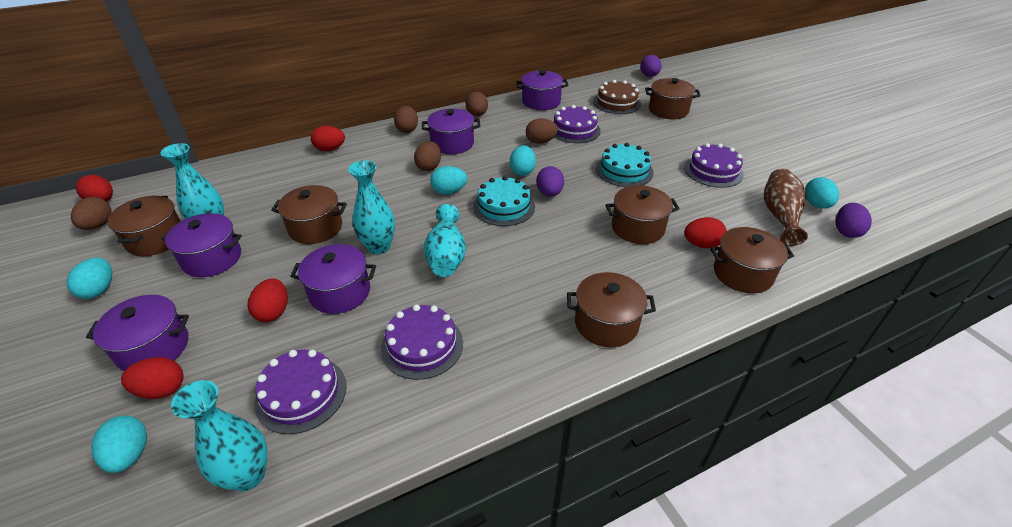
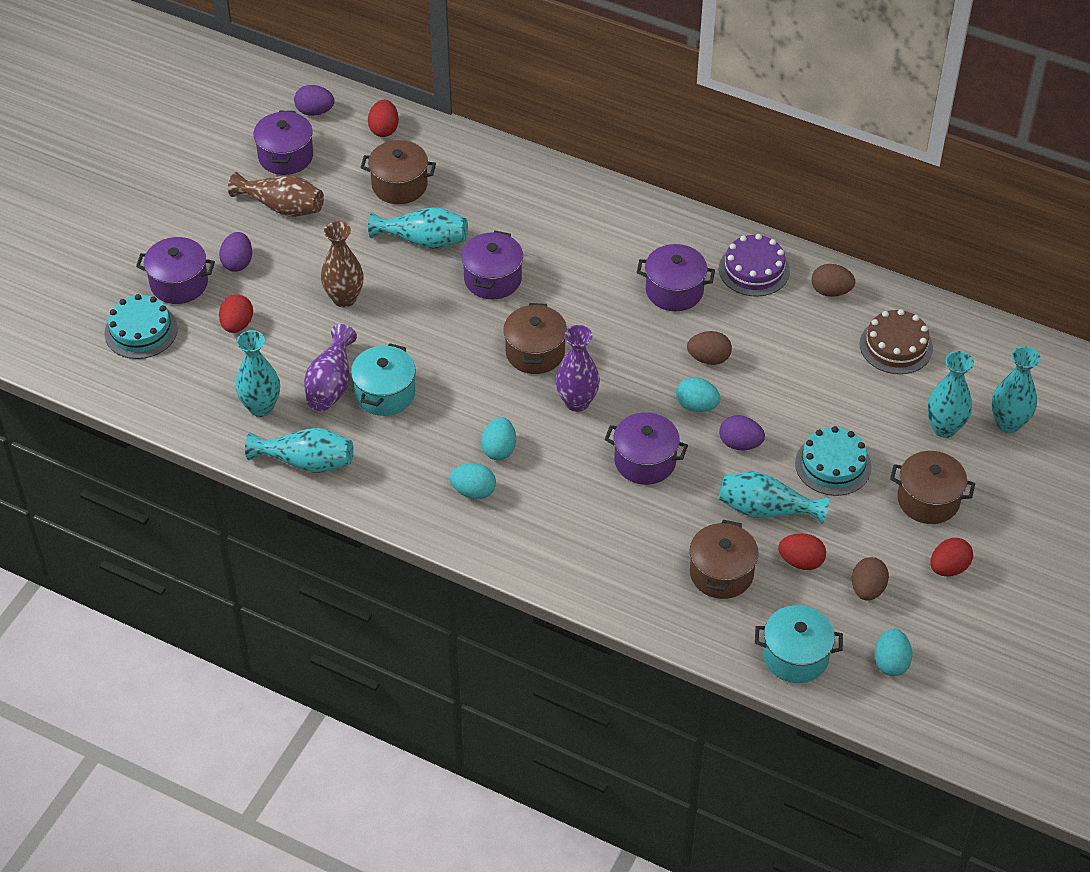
brown egg: 5 -> 3
brown pot: 6 -> 4
brown vase: 1 -> 2
purple cake: 4 -> 1
purple vase: 0 -> 2
red egg: 5 -> 4
turquoise egg: 5 -> 4
turquoise pot: 0 -> 2
turquoise vase: 4 -> 6

